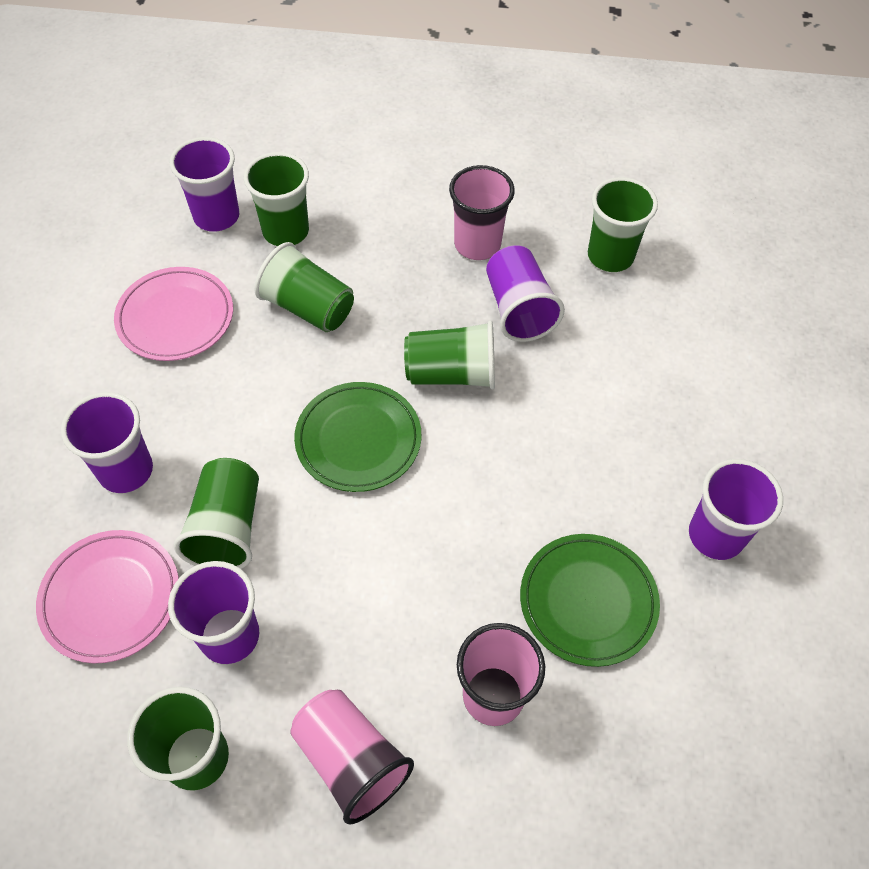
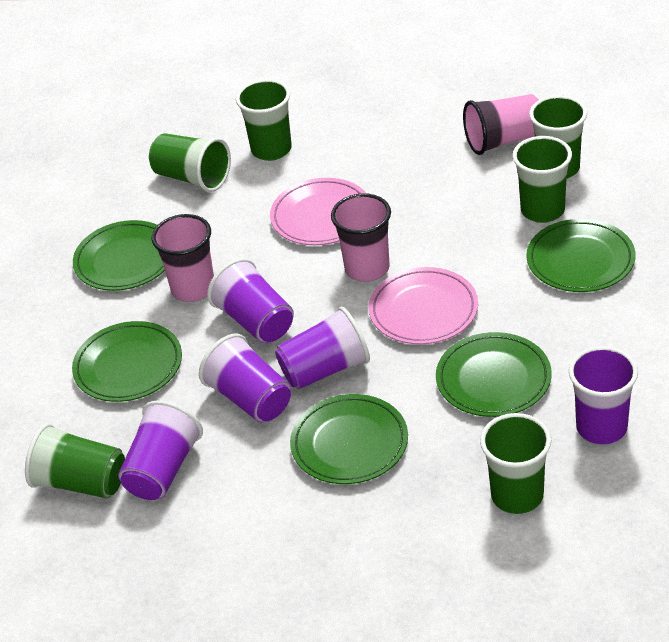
green plate: 2 -> 5

